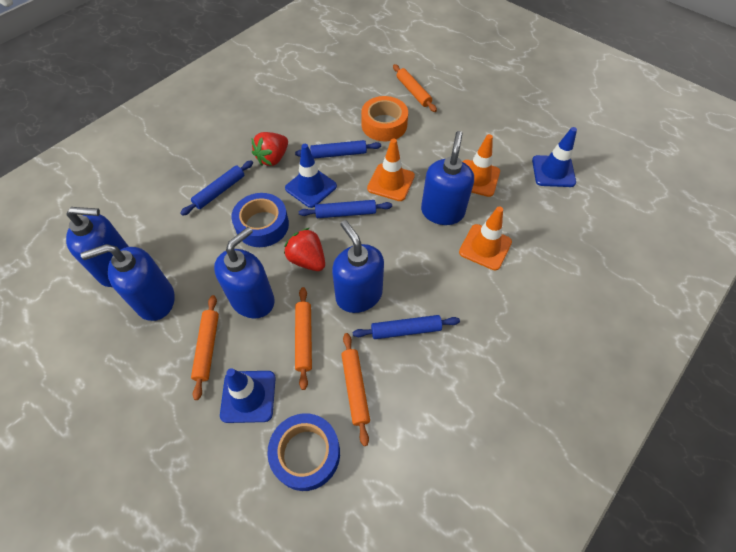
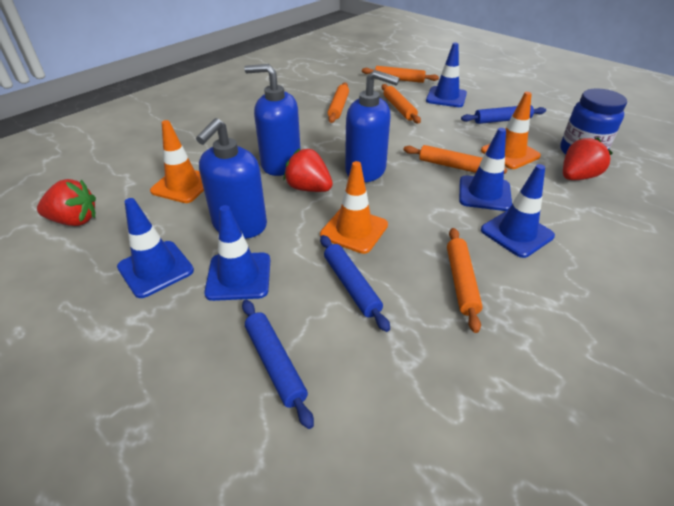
blue jar: 0 -> 1
blue rolling pin: 4 -> 3
blue soap dispenser: 5 -> 3
blue tape: 2 -> 0
blue traffic cone: 3 -> 5
orange rolling pin: 4 -> 5
orange tape: 1 -> 0
red strawberry: 2 -> 3

